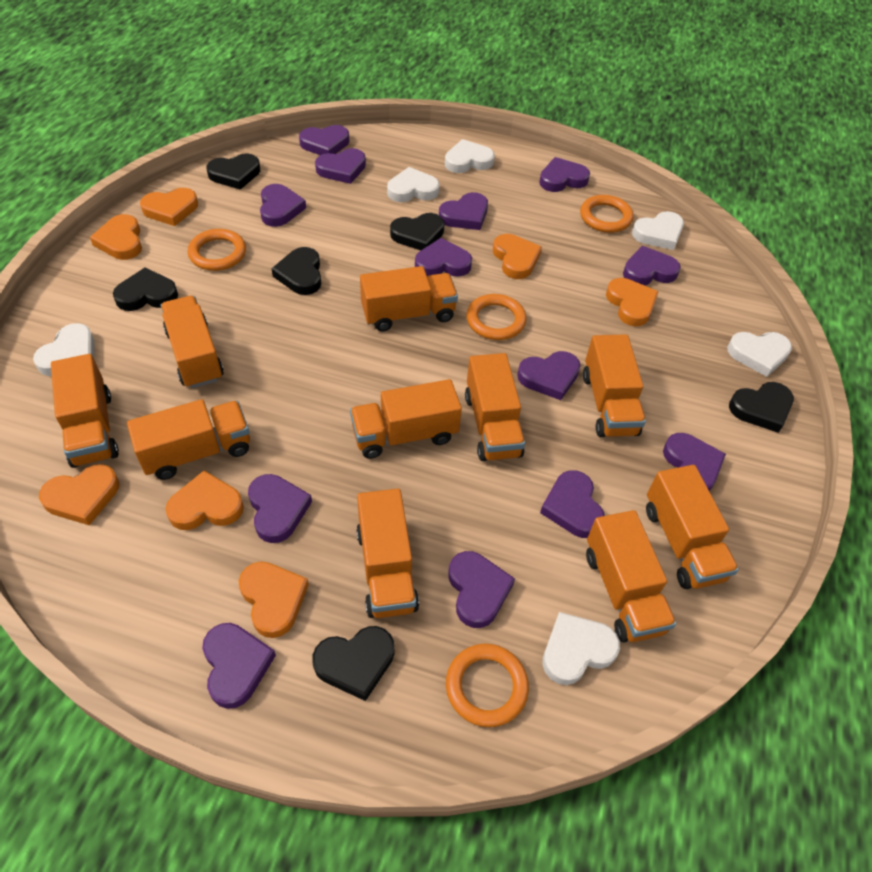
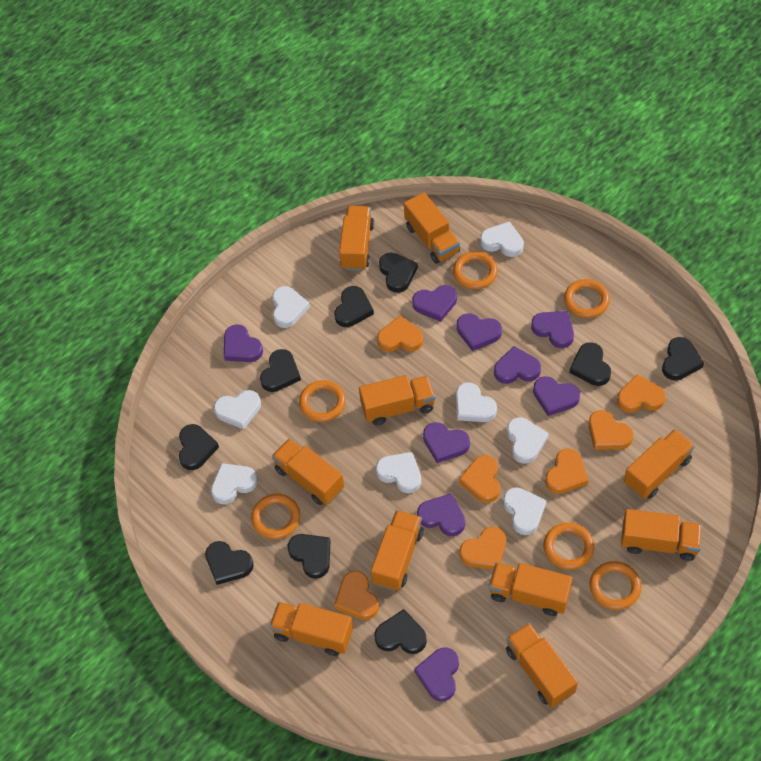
black heart: 6 -> 9
orange ring: 4 -> 6
purple heart: 13 -> 9
white heart: 6 -> 8

